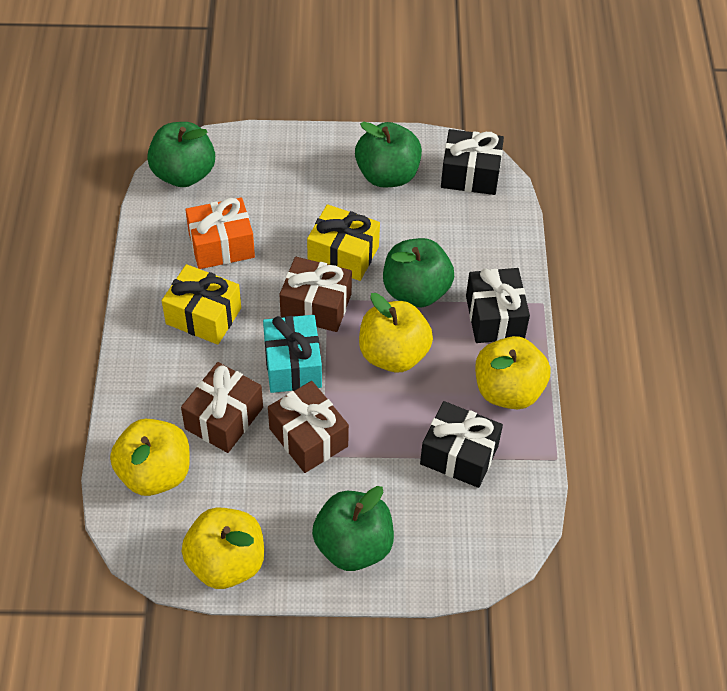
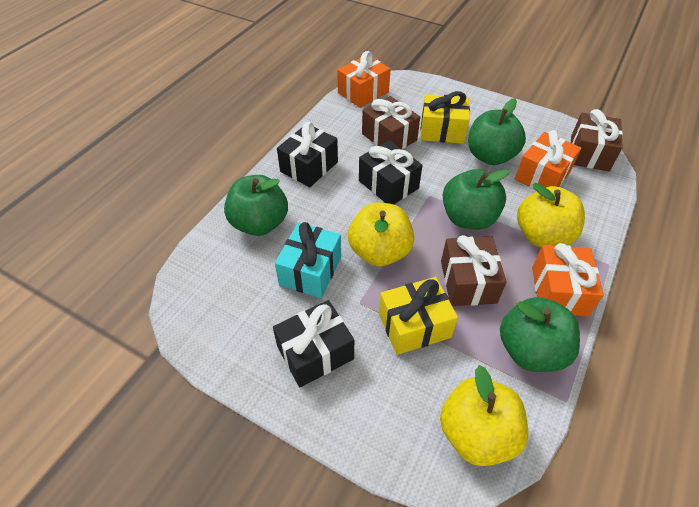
orange gift: 1 -> 3
yellow apple: 4 -> 3

